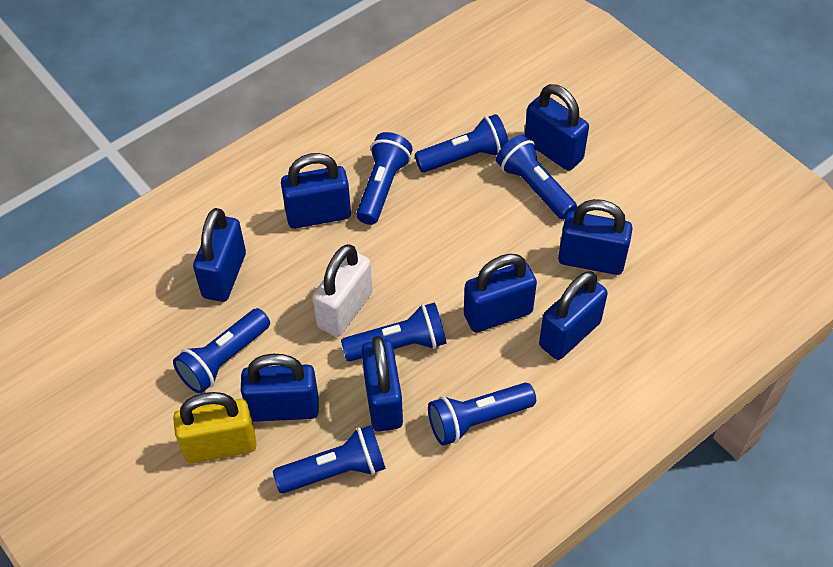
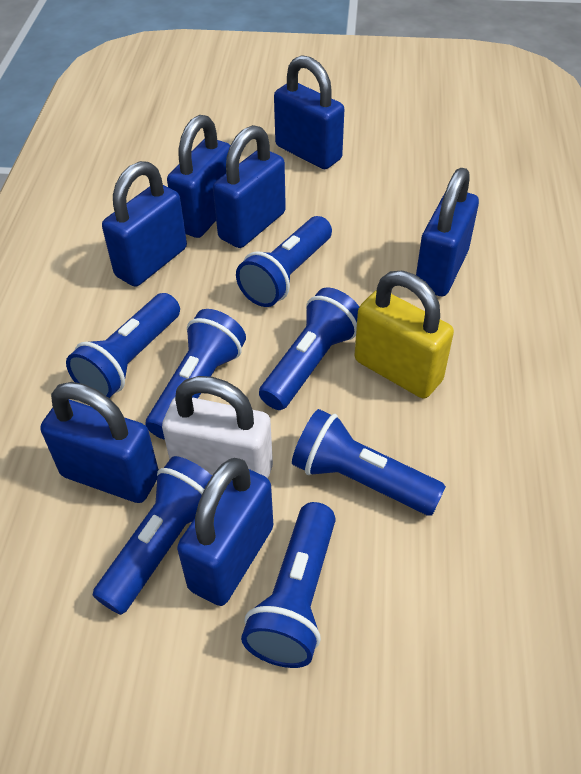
blue padlock: 8 -> 7

